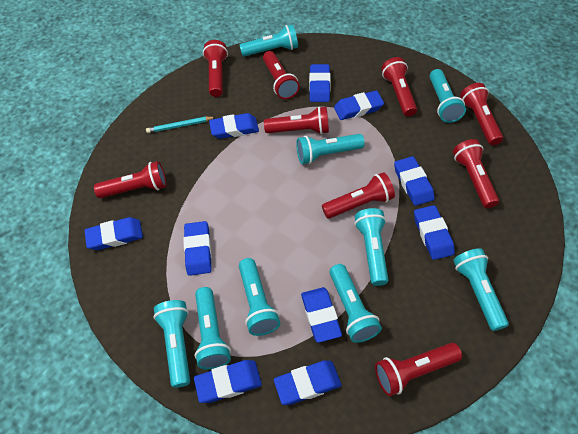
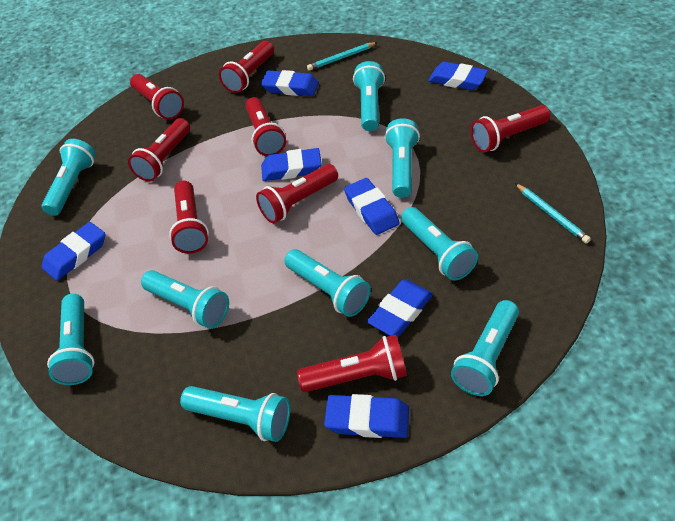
blue eraser: 10 -> 7
red flashlight: 9 -> 8
turquoise pencil: 1 -> 2

